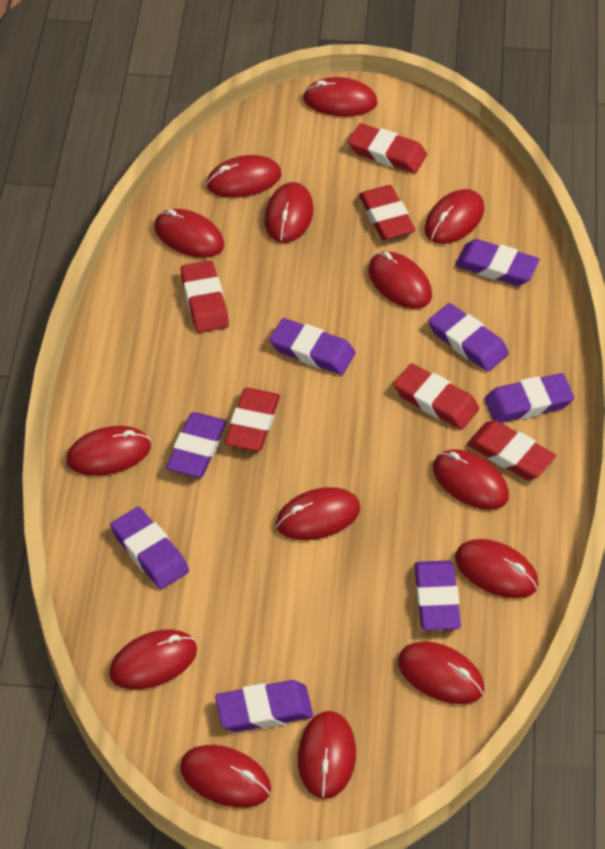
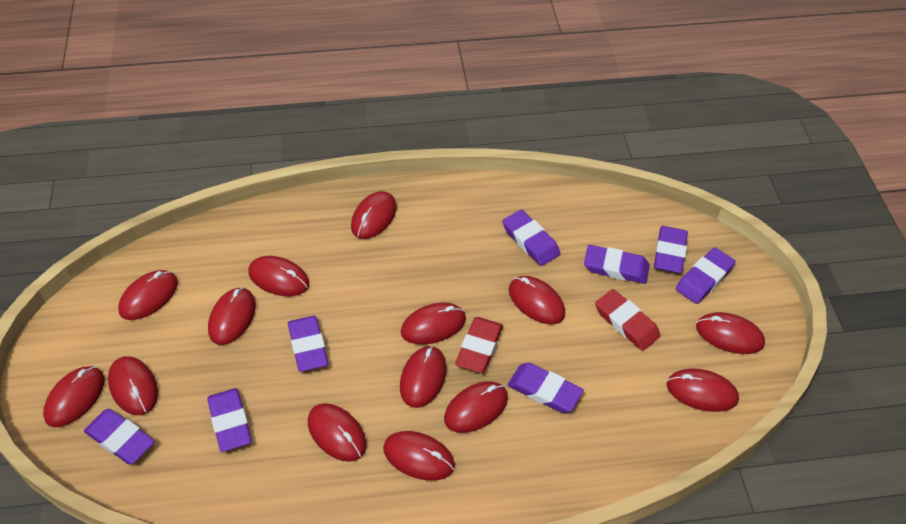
red eraser: 6 -> 2

